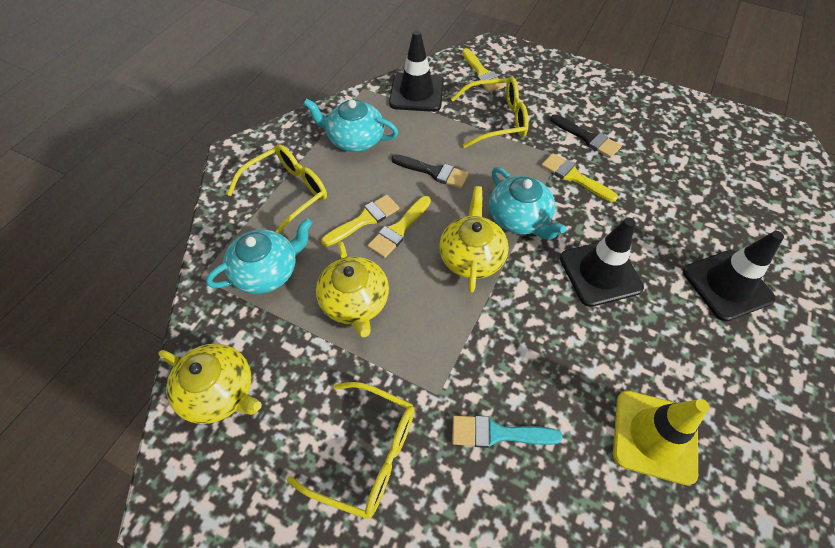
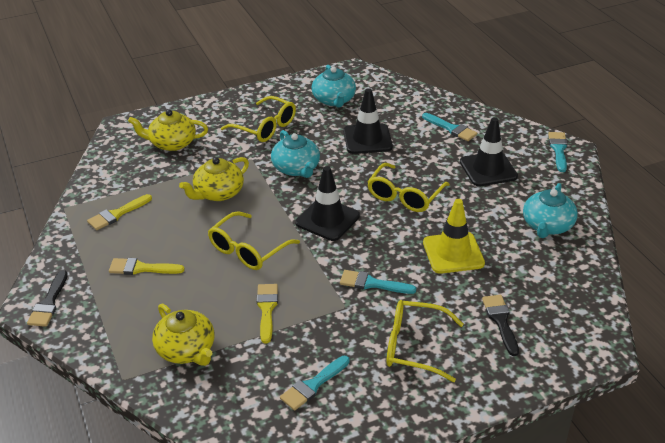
turquoise brush: 1 -> 4
yellow brush: 4 -> 3
yellow glasses: 3 -> 4

